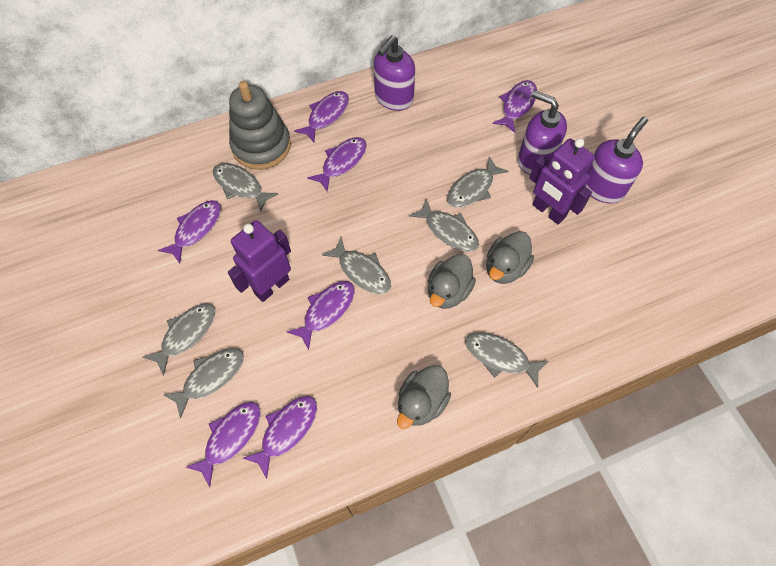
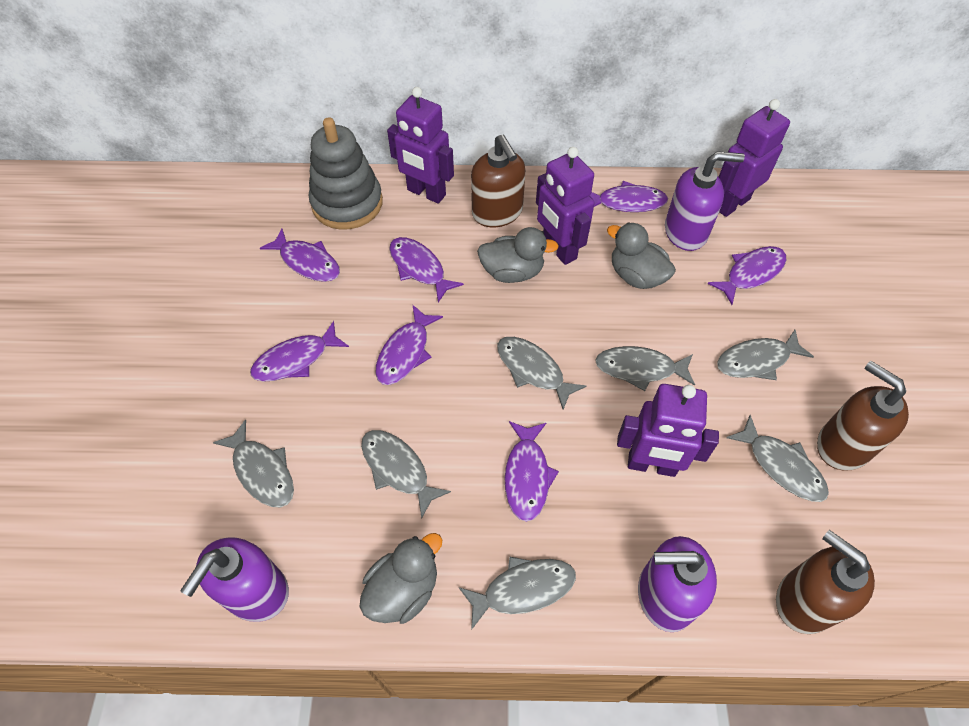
brown soap dispenser: 0 -> 3
purple robot: 2 -> 4

